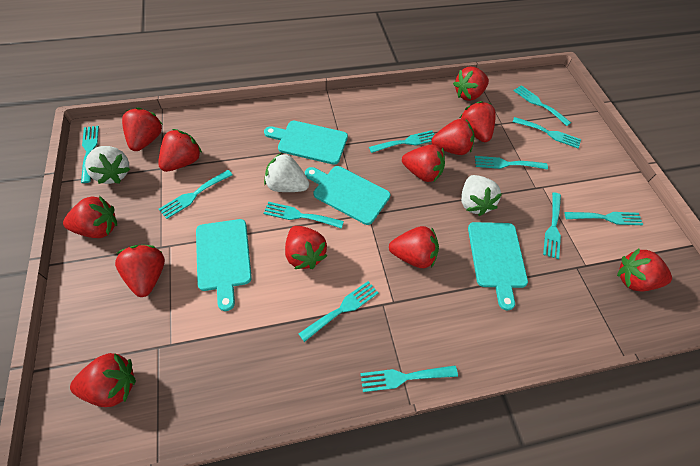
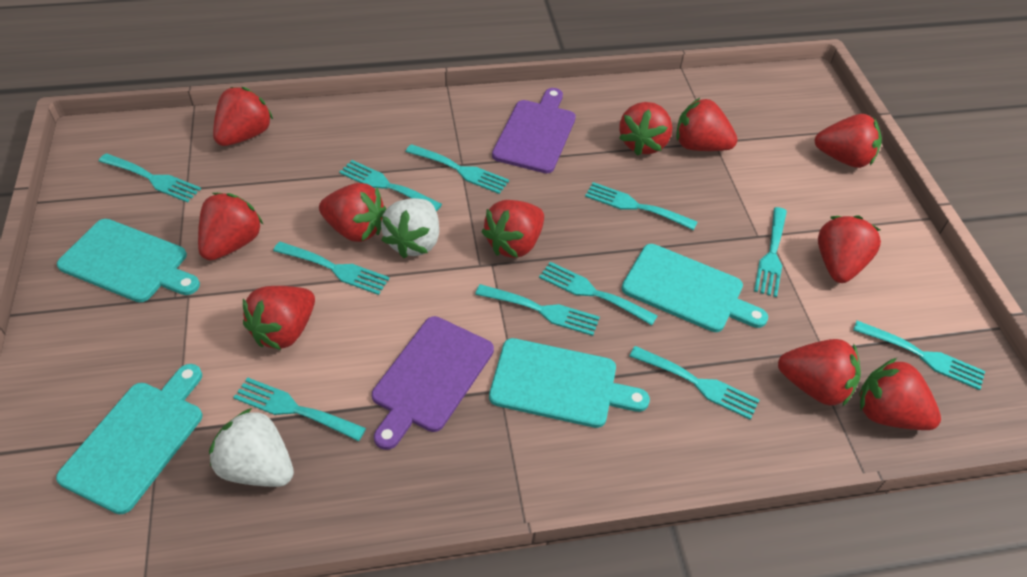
purple cutting board: 0 -> 2
red strawberry: 12 -> 11
white strawberry: 3 -> 2

